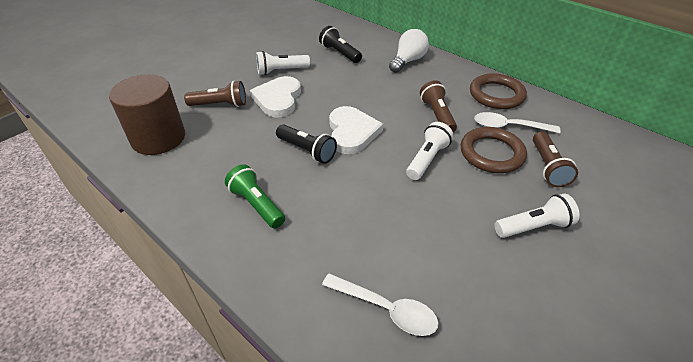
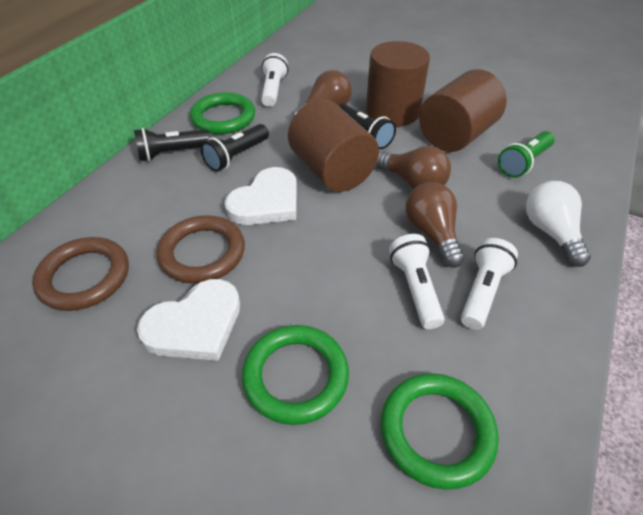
black flashlight: 2 -> 3
brown cylinder: 1 -> 3
brown flashlight: 3 -> 0
brown light bulb: 0 -> 3
green ring: 0 -> 3
white spoon: 2 -> 0

